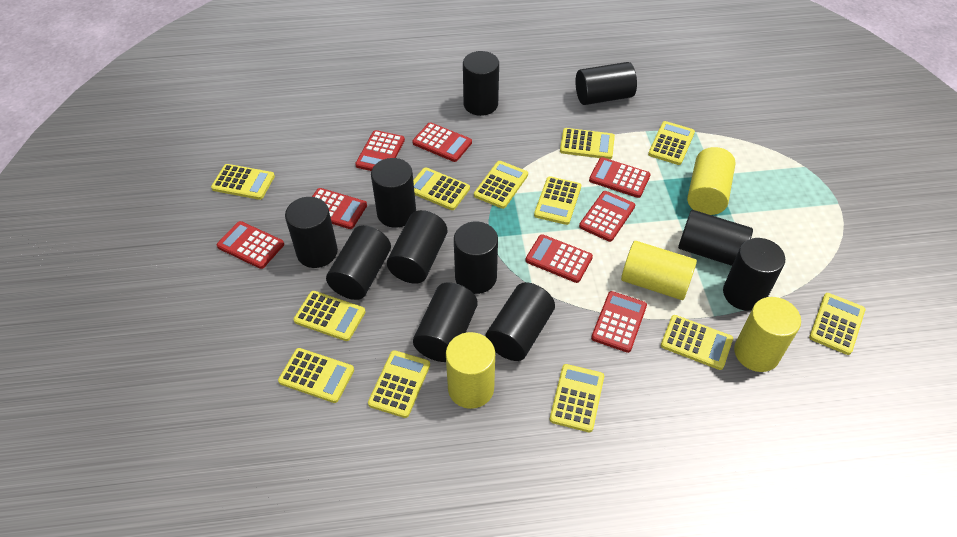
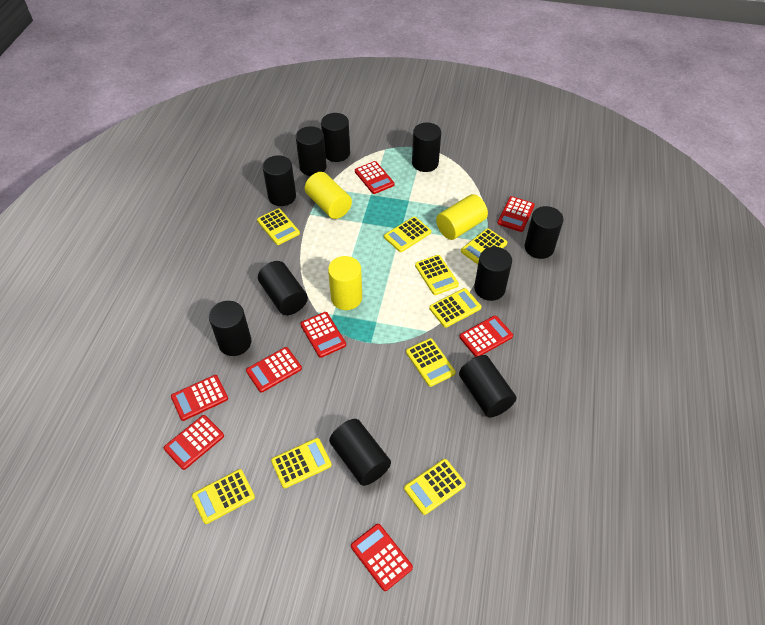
black cylinder: 11 -> 10
yellow calculator: 12 -> 9
yellow cylinder: 4 -> 3

